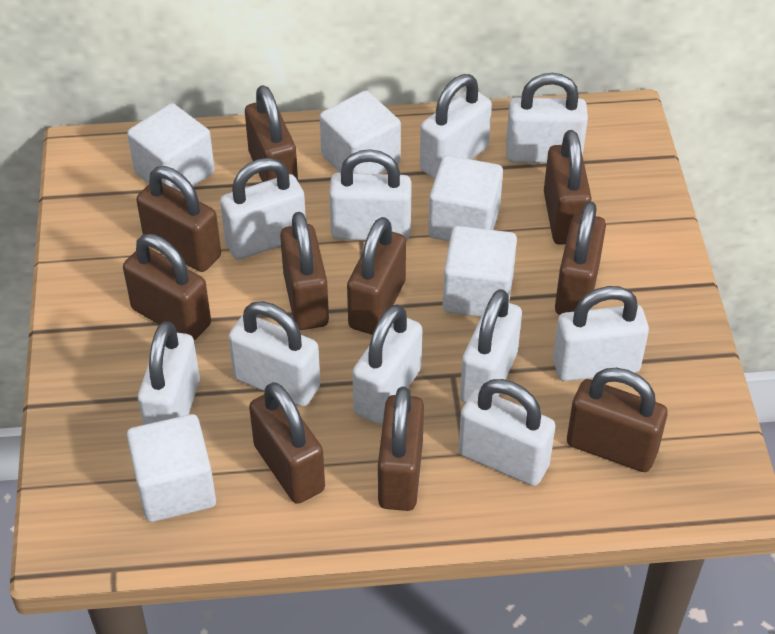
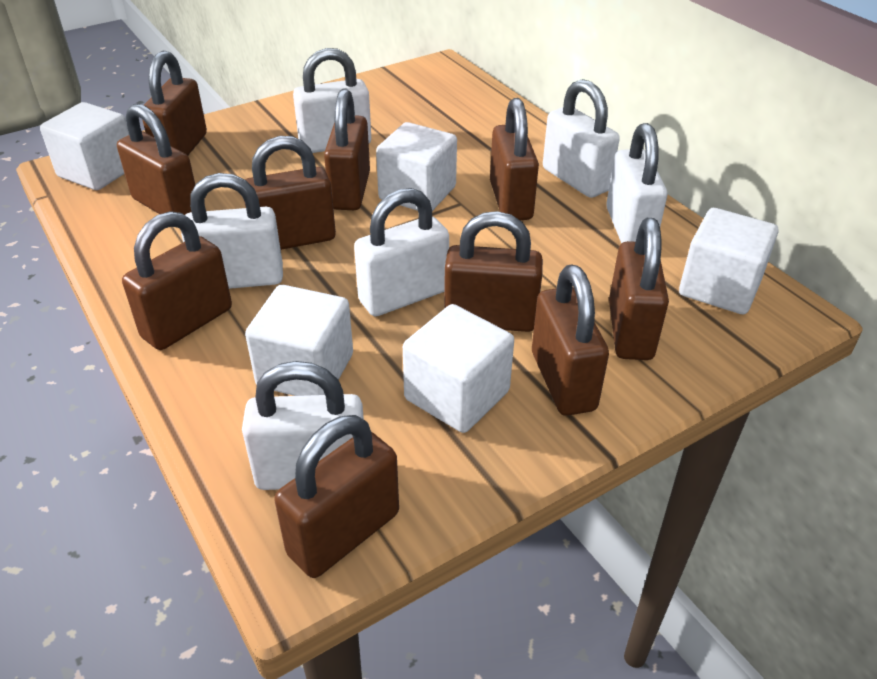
white padlock: 10 -> 6

